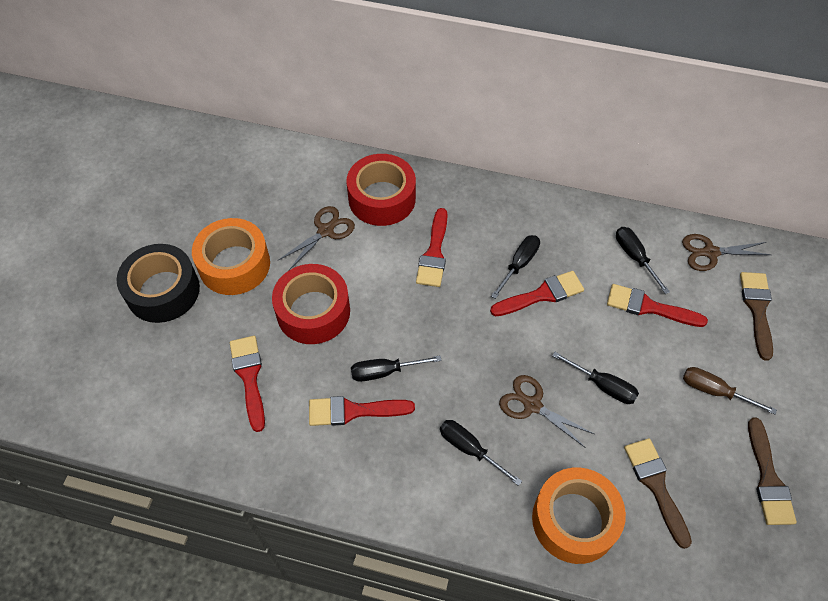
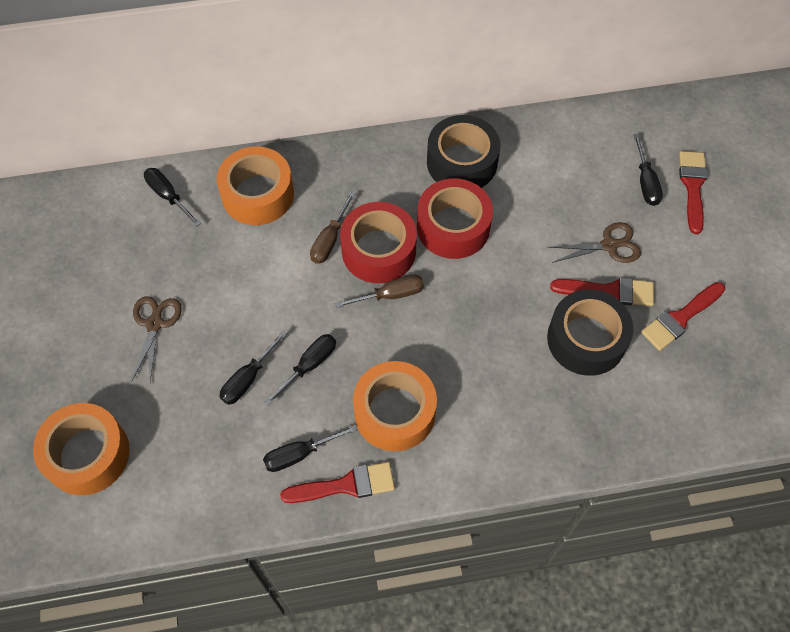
black tape: 1 -> 2
brown brush: 3 -> 0
brown scissors: 3 -> 2
brown screwdriver: 1 -> 2
orange tape: 2 -> 3
red brush: 5 -> 4

